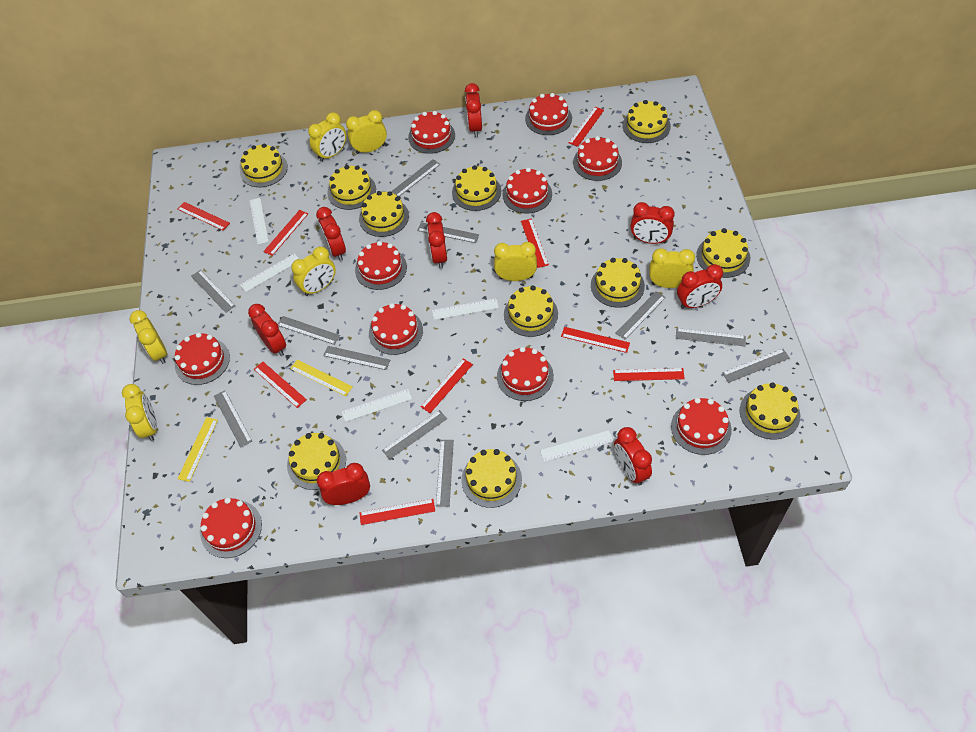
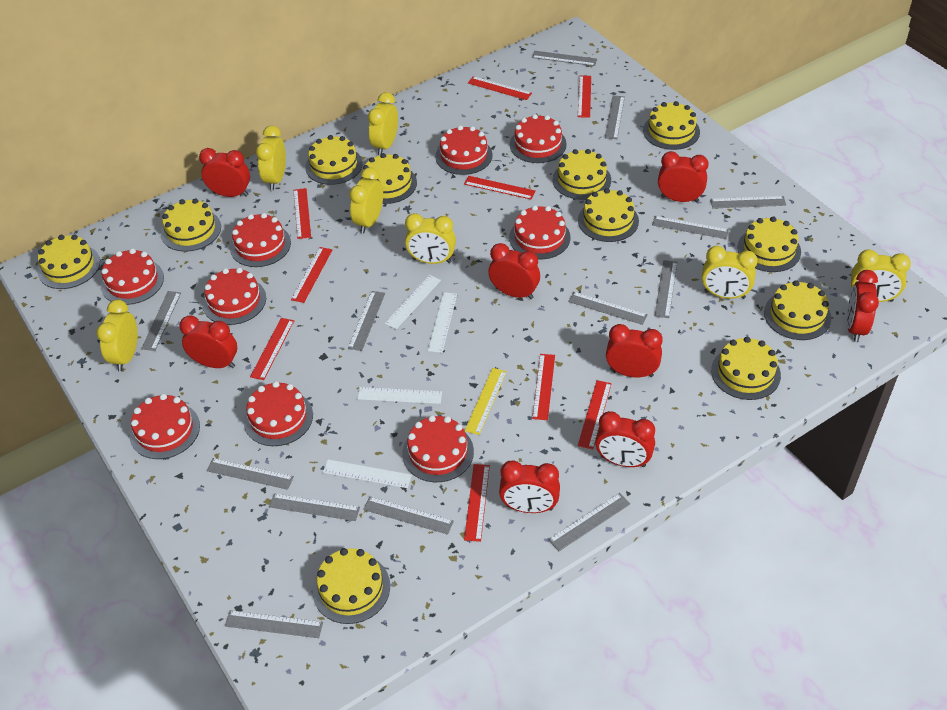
grey ruler: 11 -> 13
red cake: 10 -> 9
white ruler: 5 -> 4
yellow ruler: 2 -> 1

